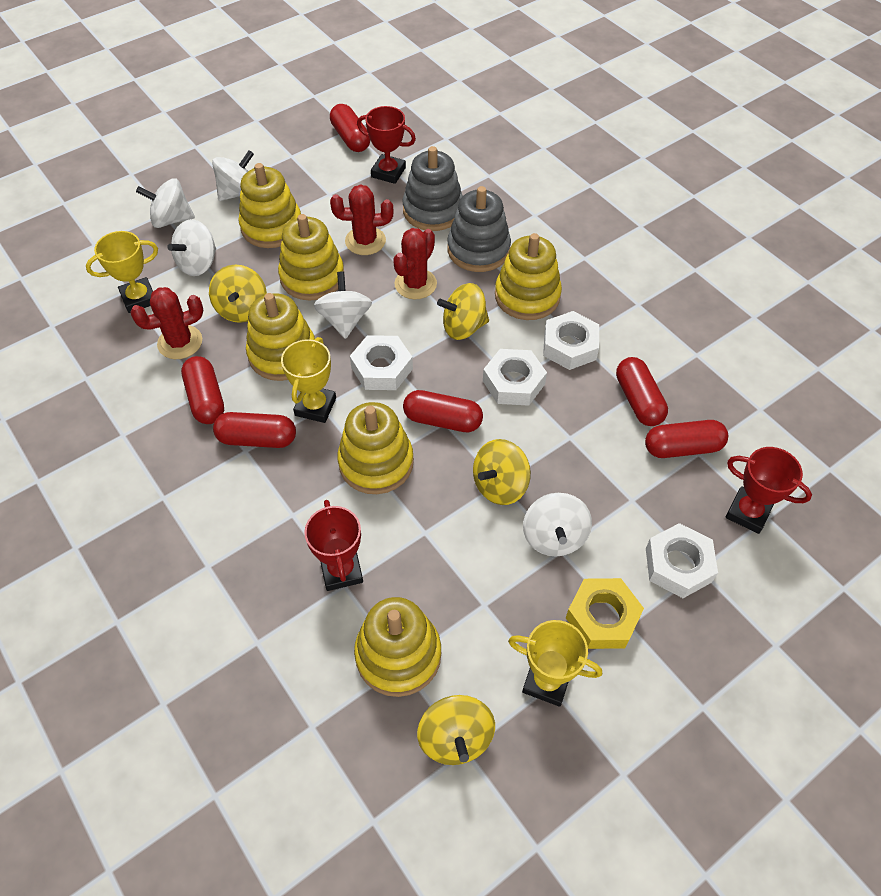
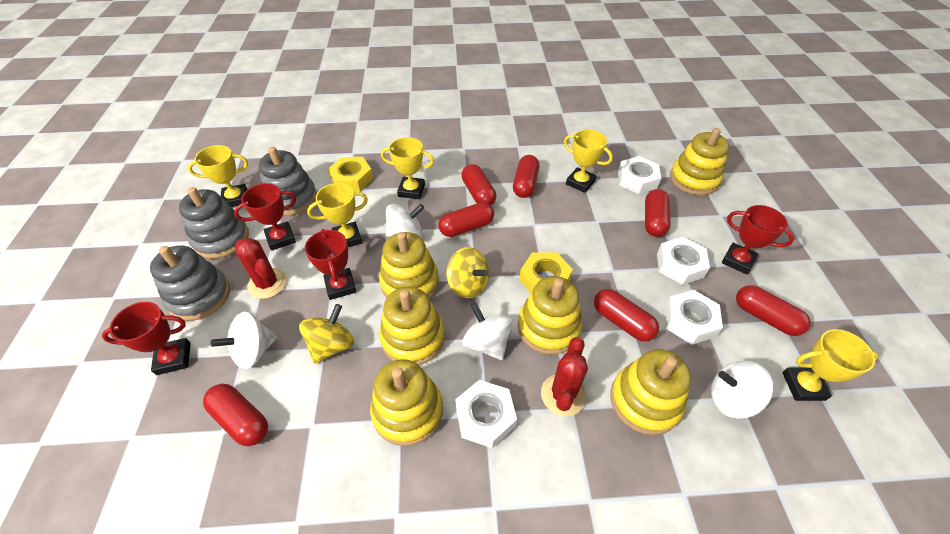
grey stacking toy: 2 -> 3
red cactus: 3 -> 2
red capsule: 6 -> 7
red trophy: 3 -> 4
white spinning top: 5 -> 4
yellow nut: 1 -> 2
yellow spinning top: 4 -> 2
yellow trophy: 3 -> 5

